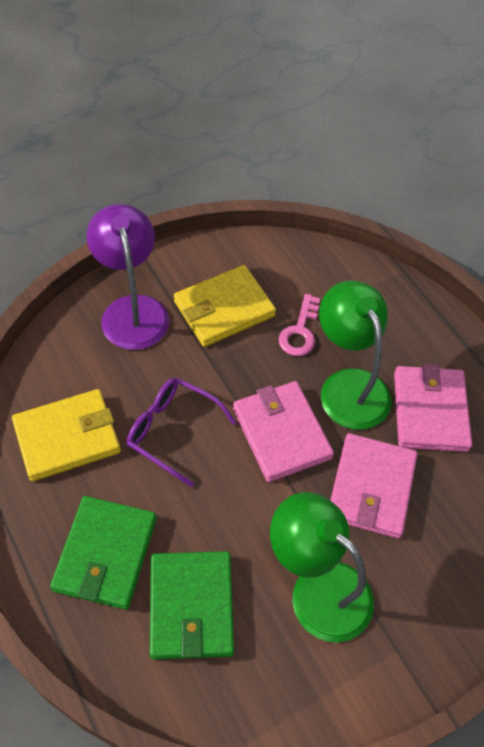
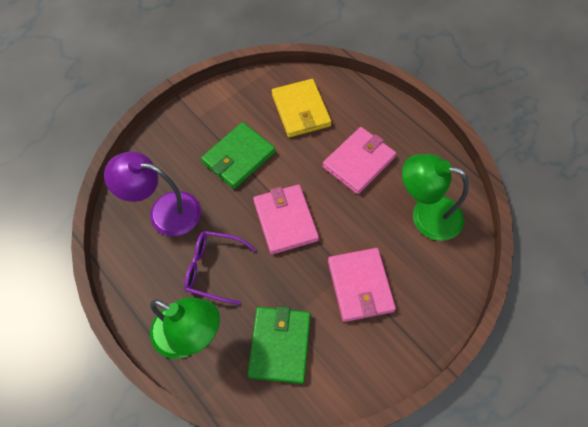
pink key: 1 -> 0
yellow wallet: 2 -> 1

